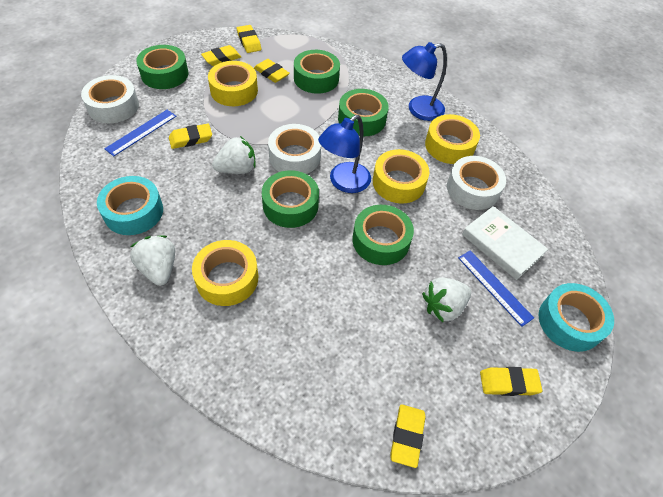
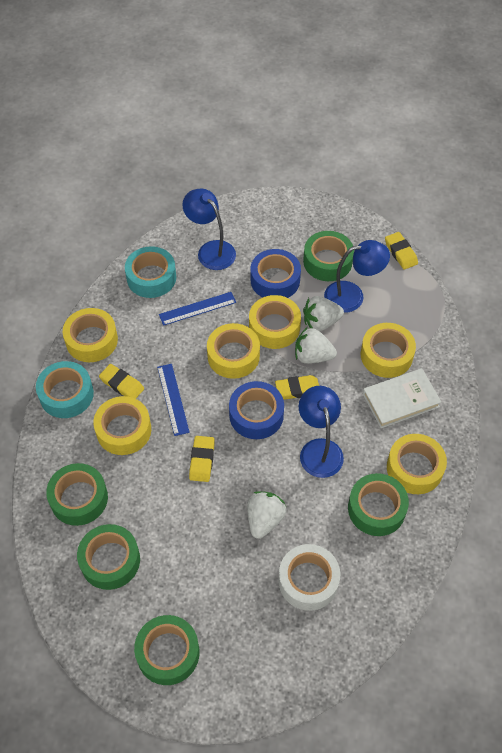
blue lamp: 2 -> 3
blue tape: 0 -> 2
white tape: 3 -> 1
yellow eraser: 6 -> 4
yellow tape: 4 -> 6

